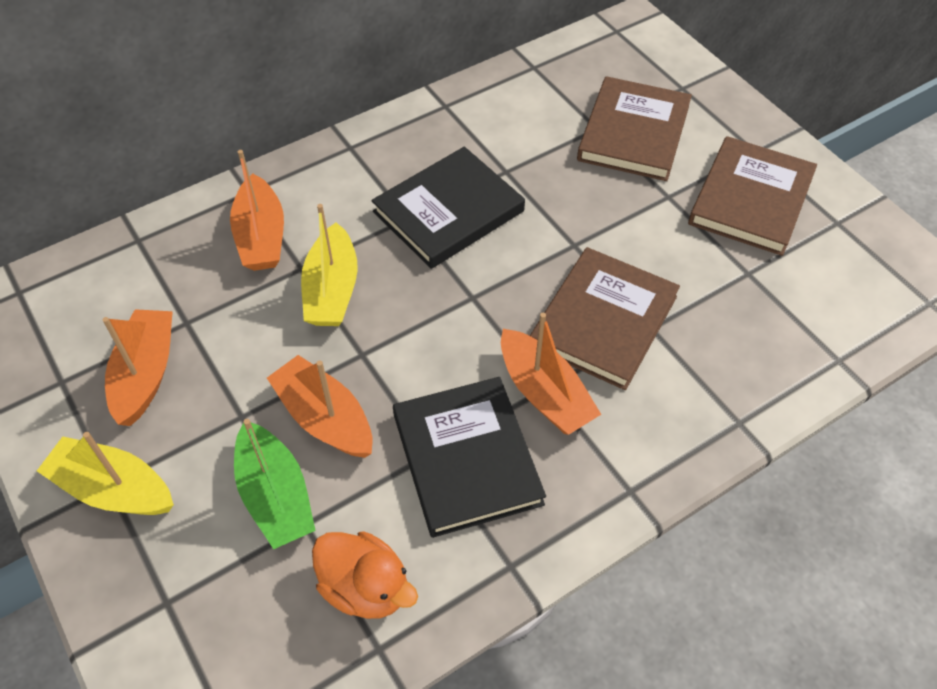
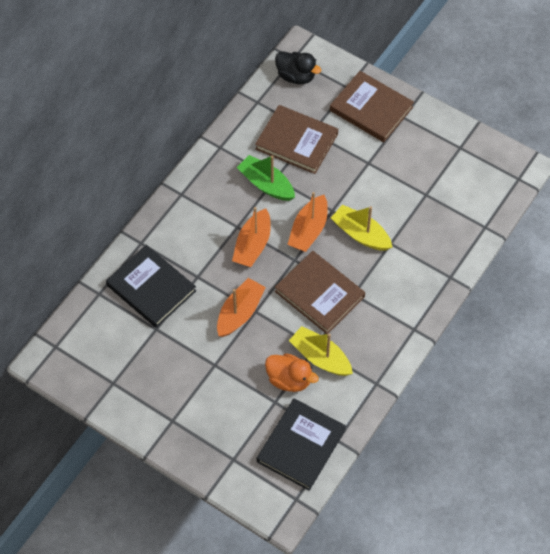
black duck: 0 -> 1
orange boat: 4 -> 3

